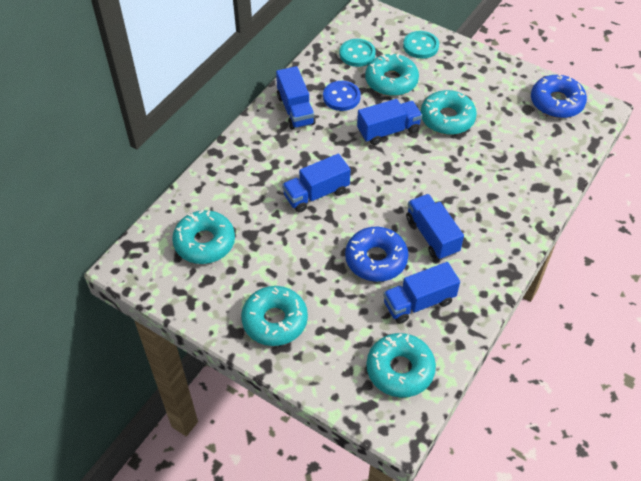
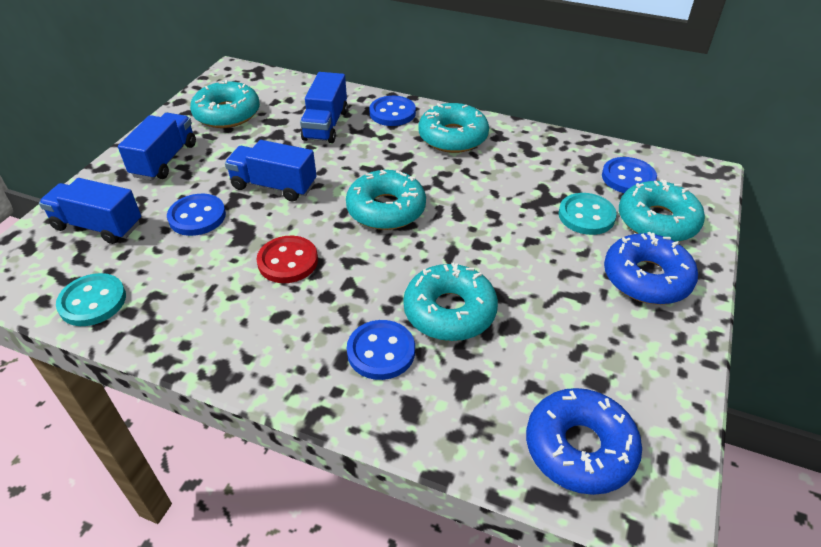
blue button: 1 -> 4
blue truck: 5 -> 4
red button: 0 -> 1

